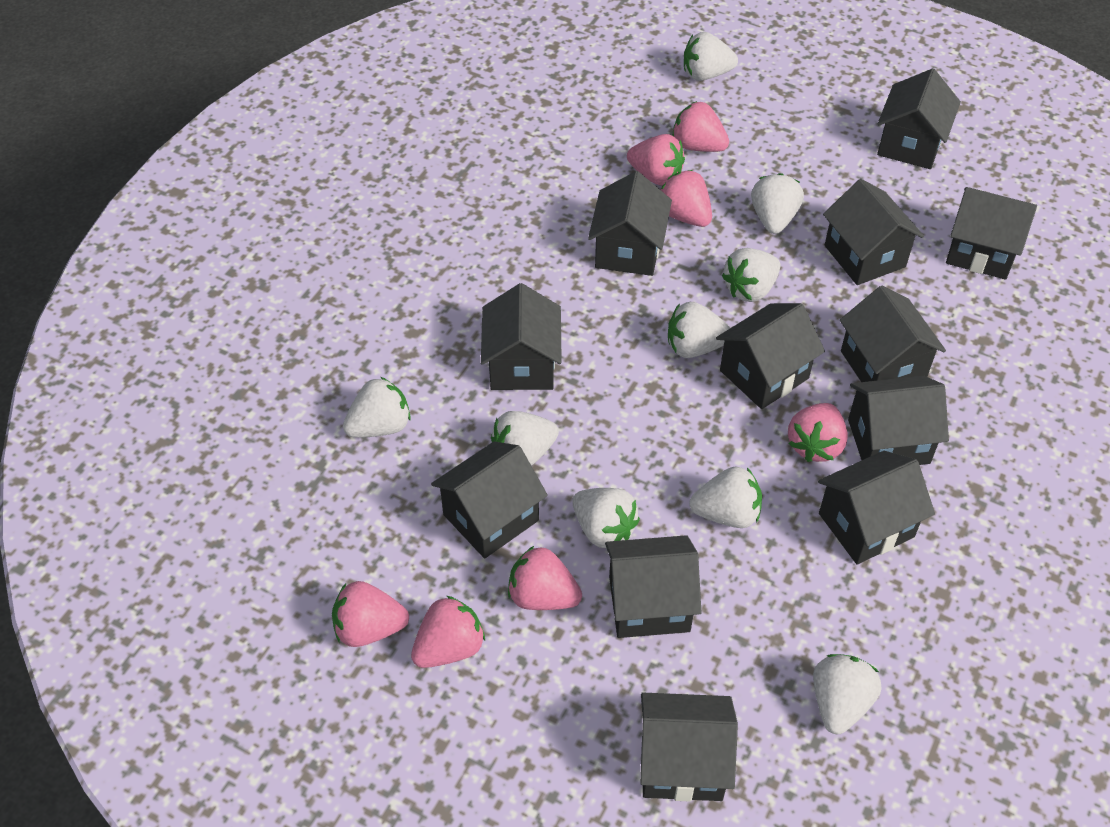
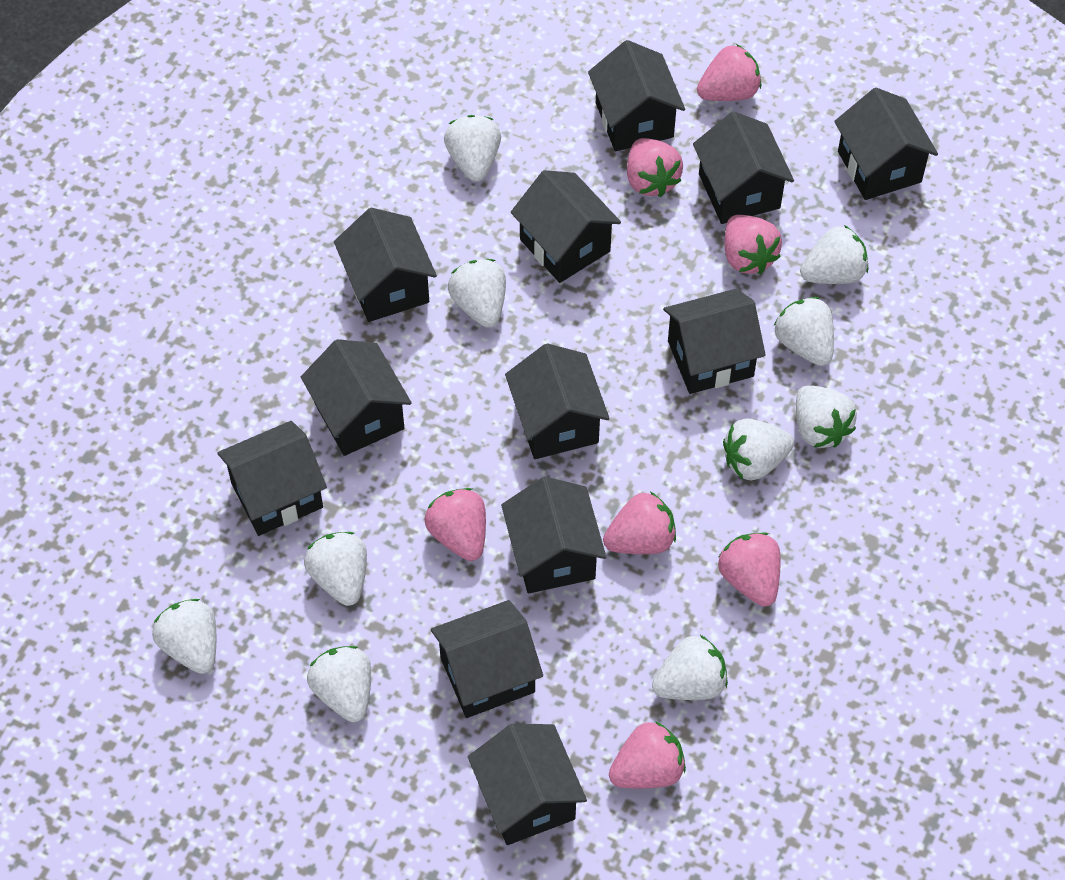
white strawberry: 9 -> 10

